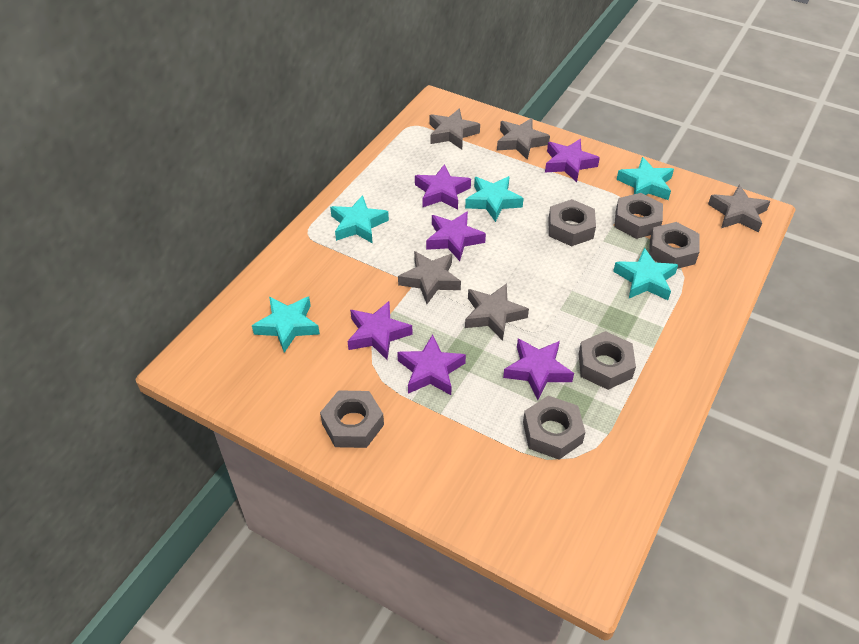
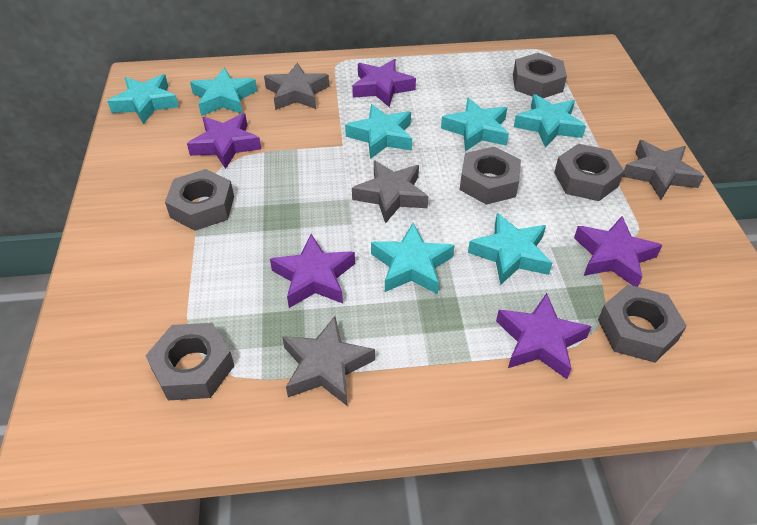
grey star: 5 -> 4
purple star: 6 -> 5
turquoise star: 5 -> 7

